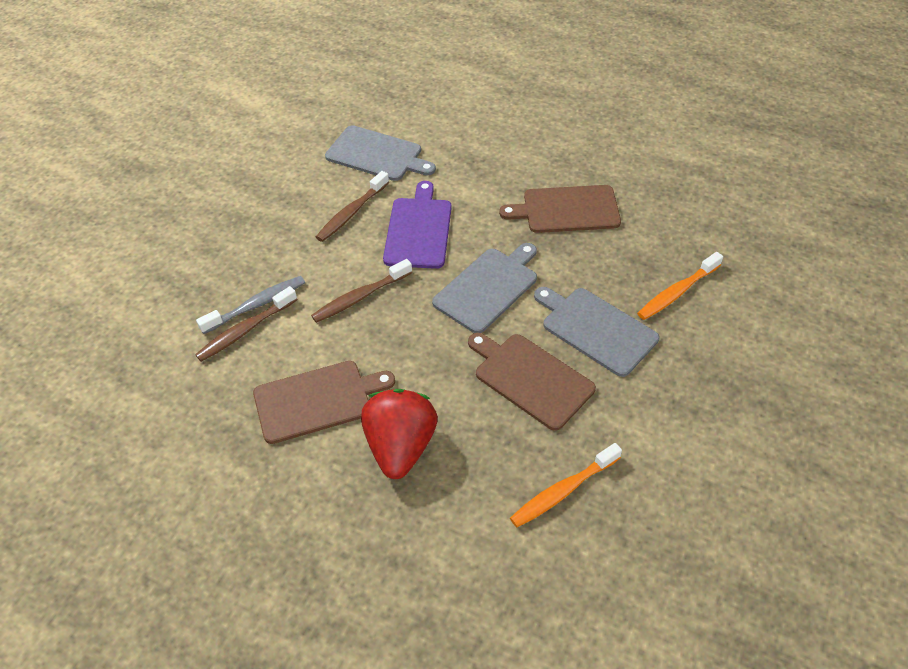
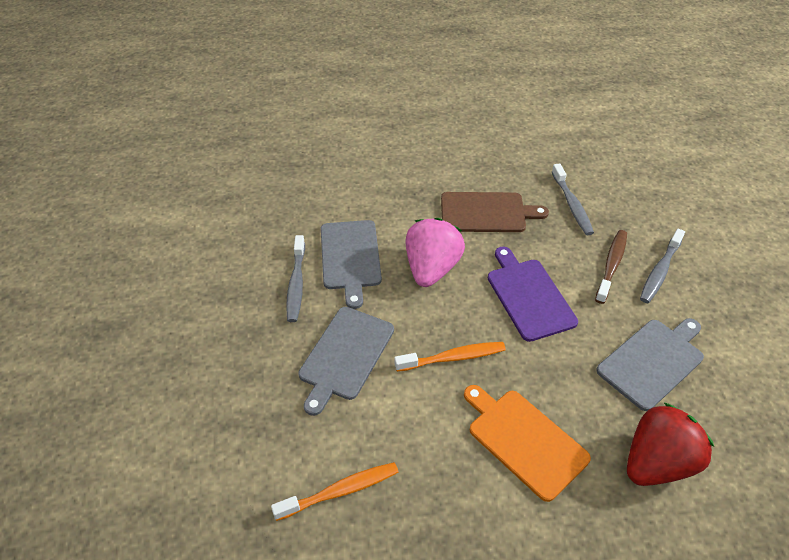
brown cutting board: 3 -> 1
brown toothbrush: 3 -> 1
grey toothbrush: 1 -> 3
orange cutting board: 0 -> 1
pink strawberry: 0 -> 1

